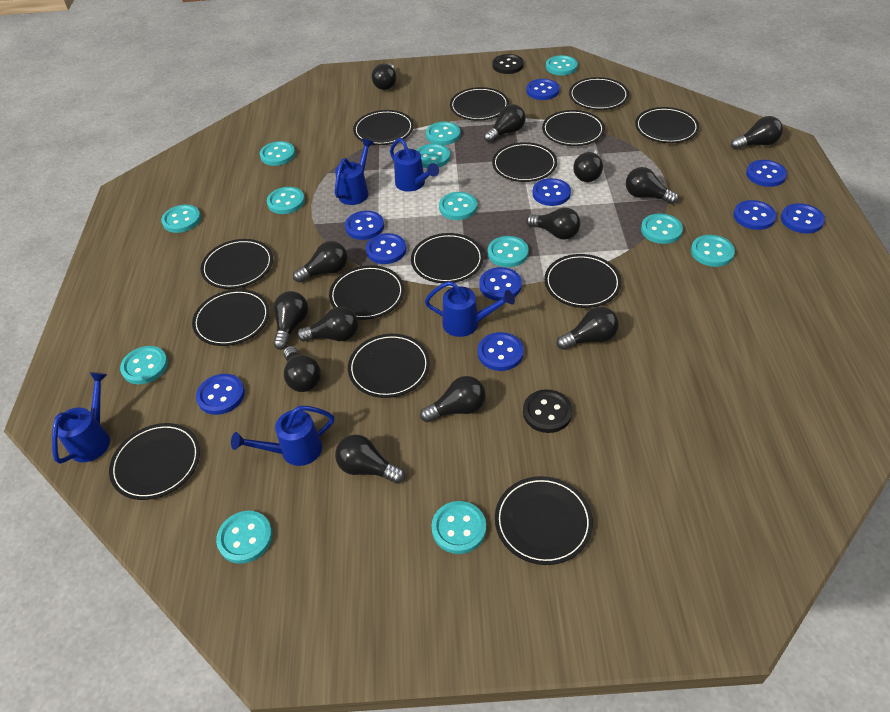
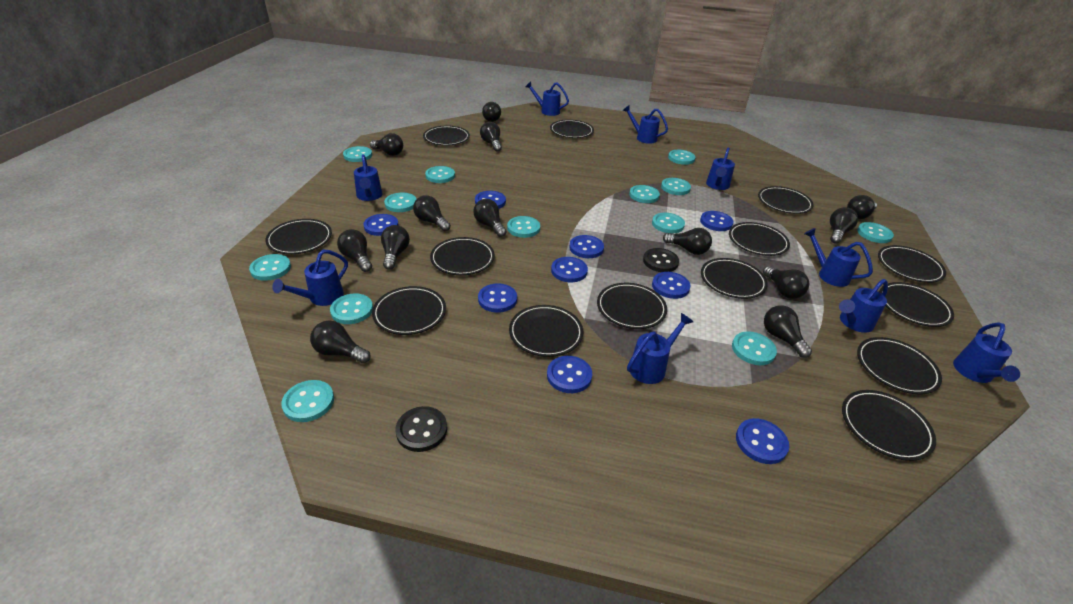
blue button: 10 -> 9
blue watering can: 5 -> 9

